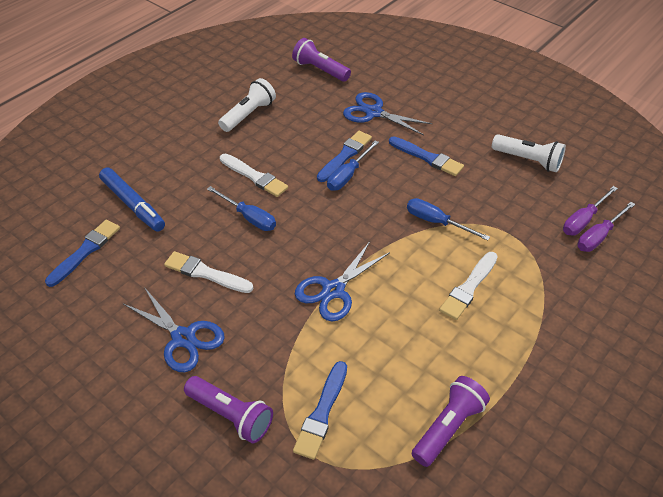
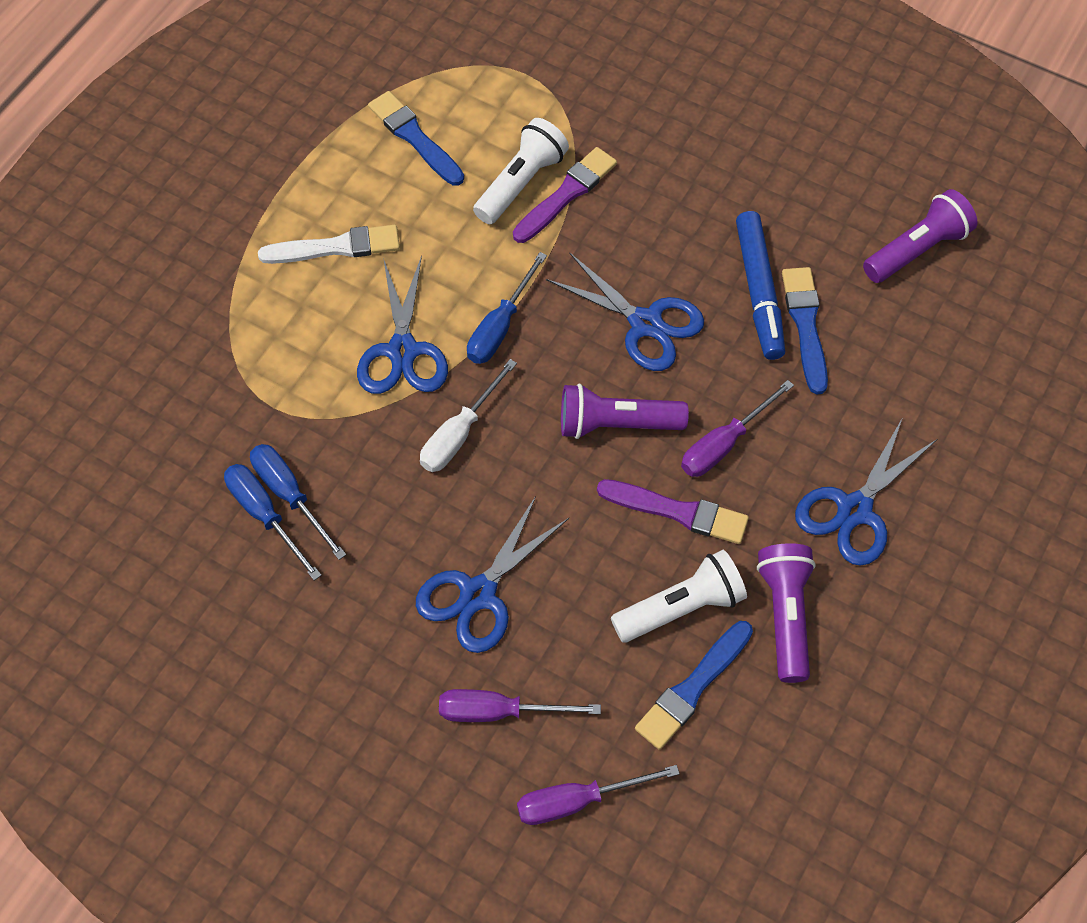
blue brush: 4 -> 3
blue scissors: 3 -> 4
purple brush: 0 -> 2
purple screwdriver: 2 -> 3
white brush: 3 -> 1
white screwdriver: 0 -> 1

